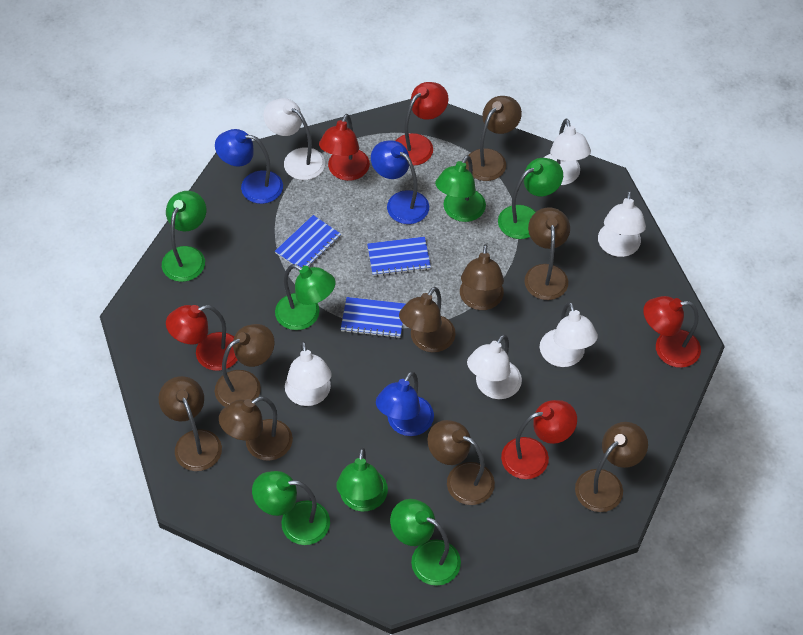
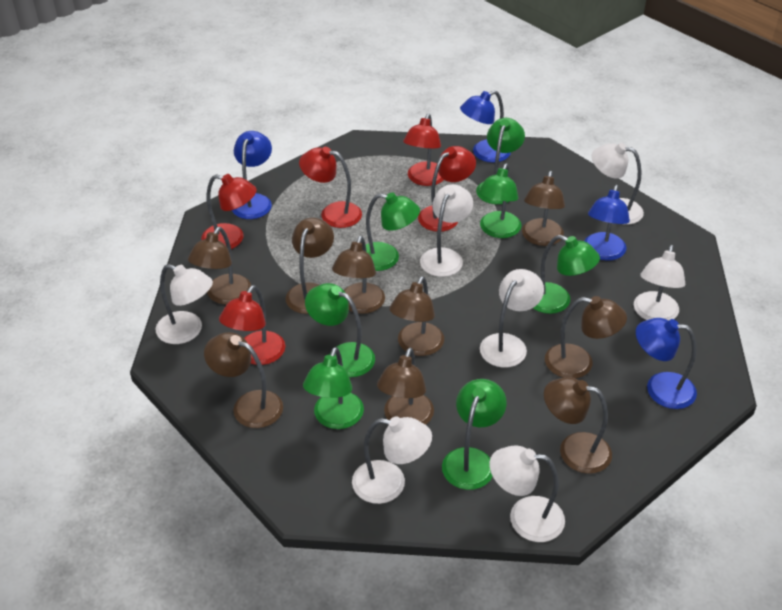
blue lamp: 3 -> 4
blue notebook: 3 -> 0
white lamp: 6 -> 7

